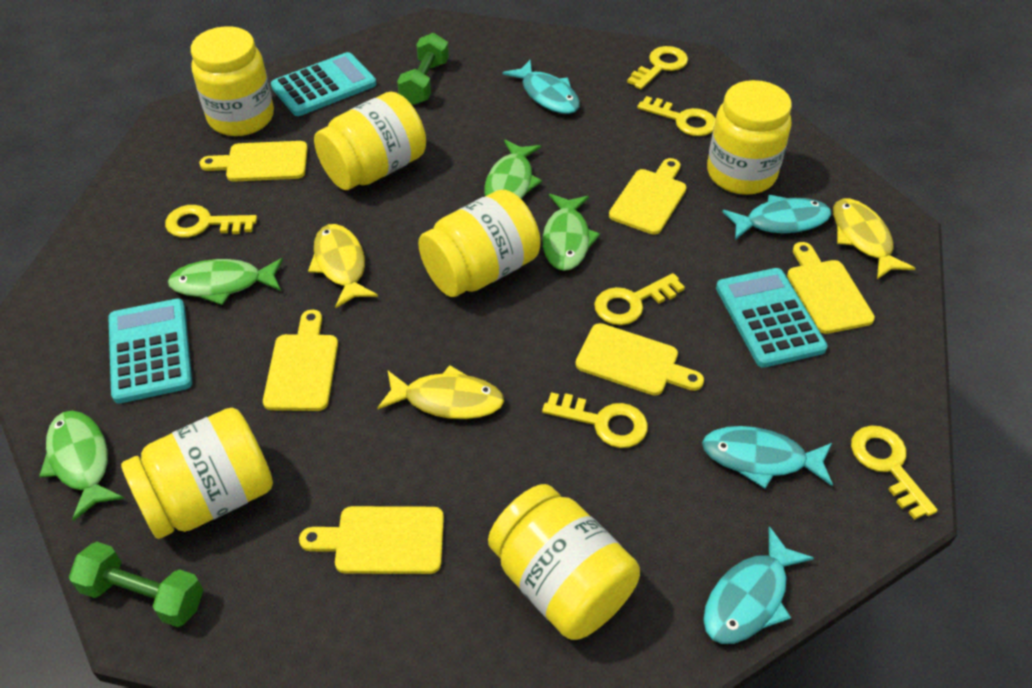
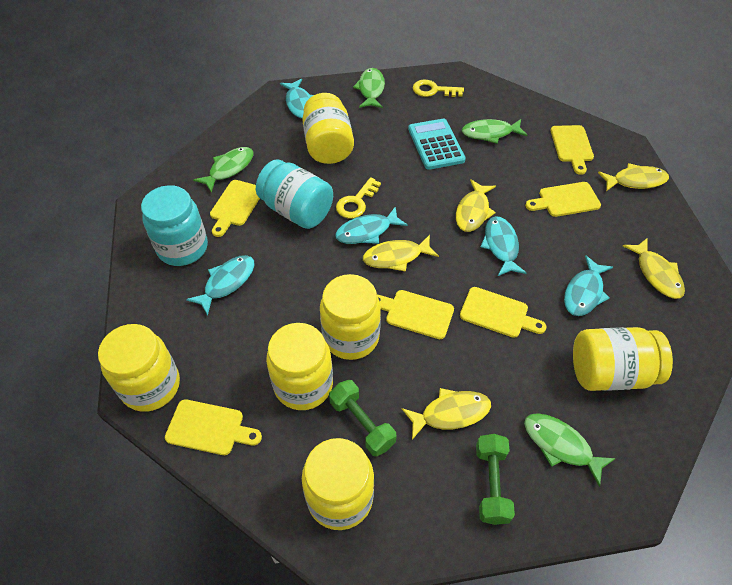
turquoise calculator: 3 -> 1
turquoise fish: 4 -> 5
turquoise jar: 0 -> 2
yellow fish: 3 -> 5
yellow key: 6 -> 2

